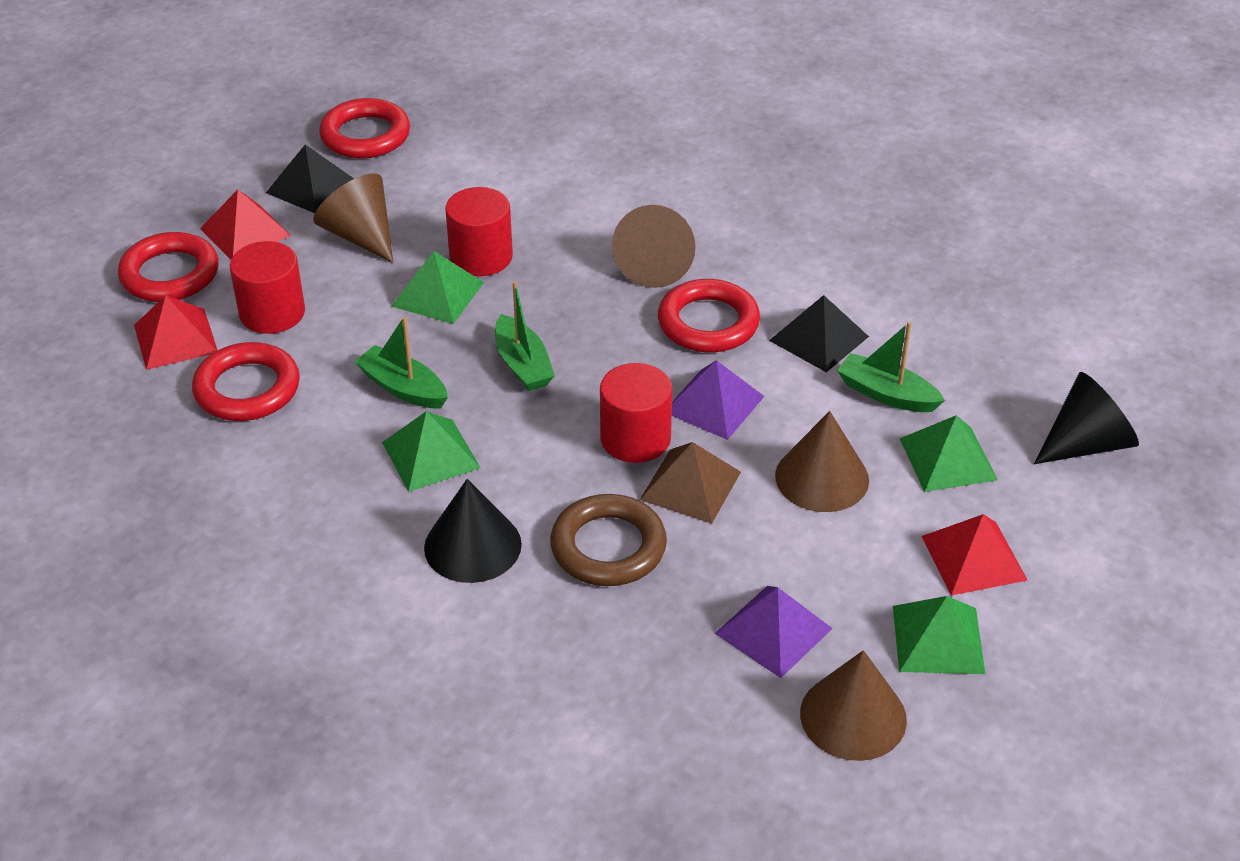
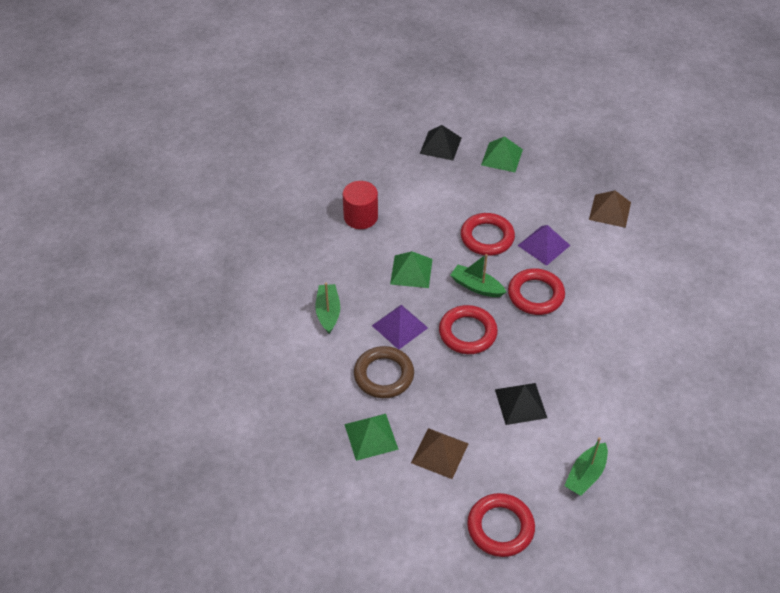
black cone: 2 -> 0
brown cone: 4 -> 0
brown pyramid: 1 -> 2
green pyramid: 4 -> 3
red cylinder: 3 -> 1
red pyramid: 3 -> 0

